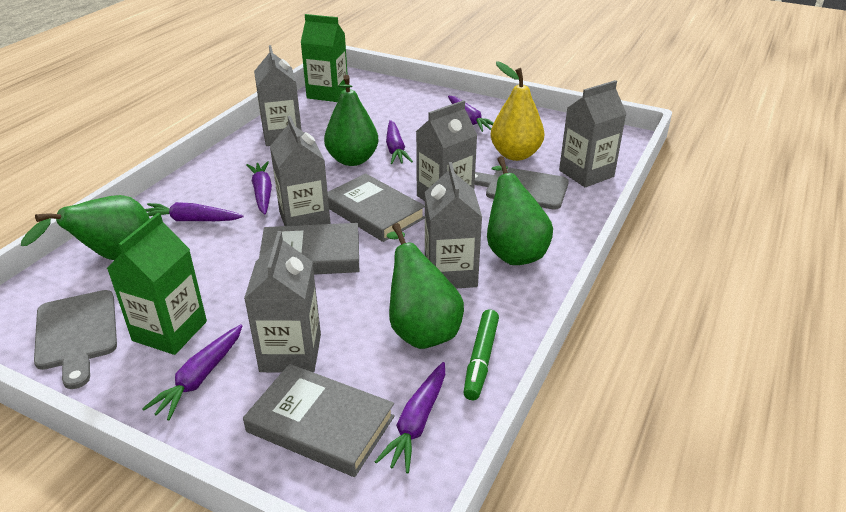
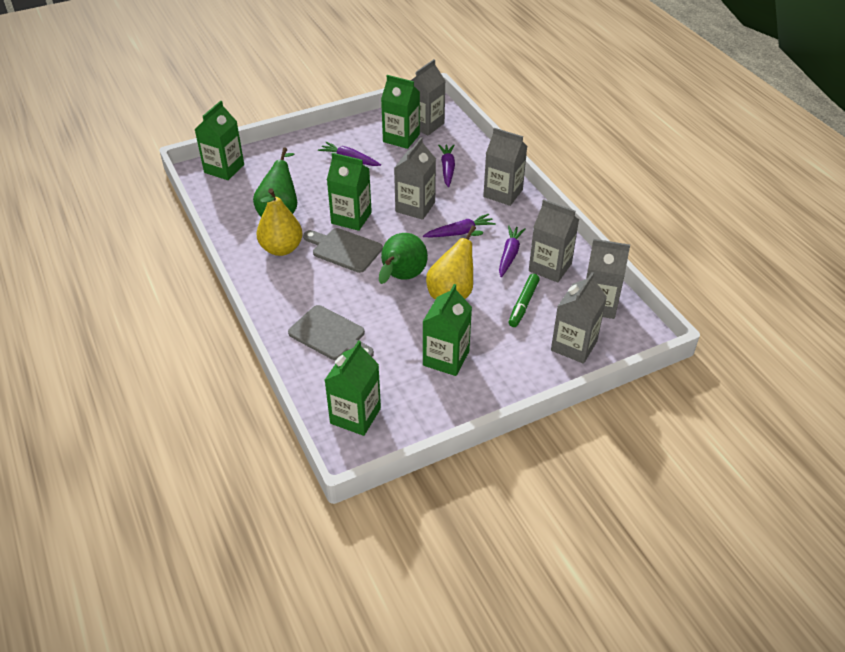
green carton: 2 -> 5
green pear: 4 -> 2
grey book: 3 -> 0
purple carrot: 6 -> 4
yellow pear: 1 -> 2

